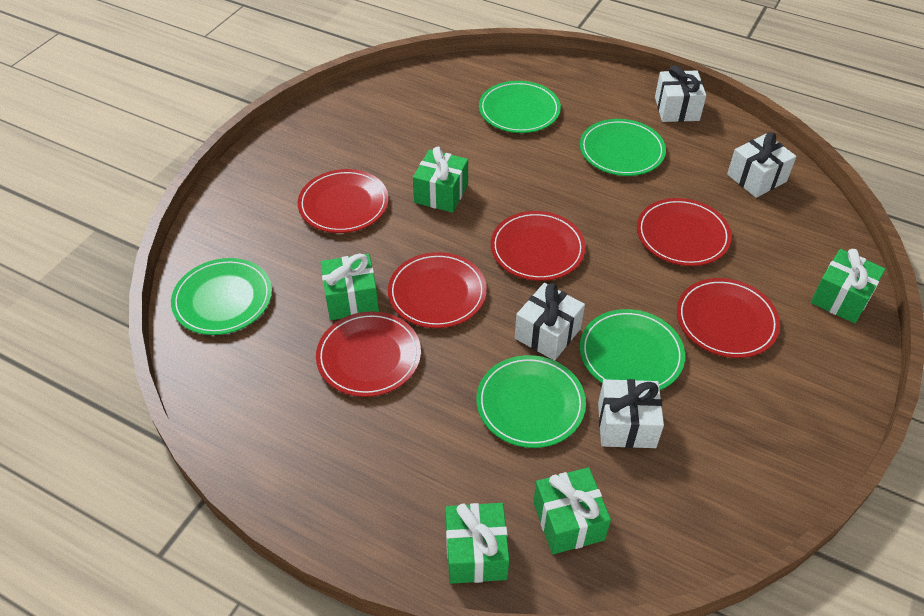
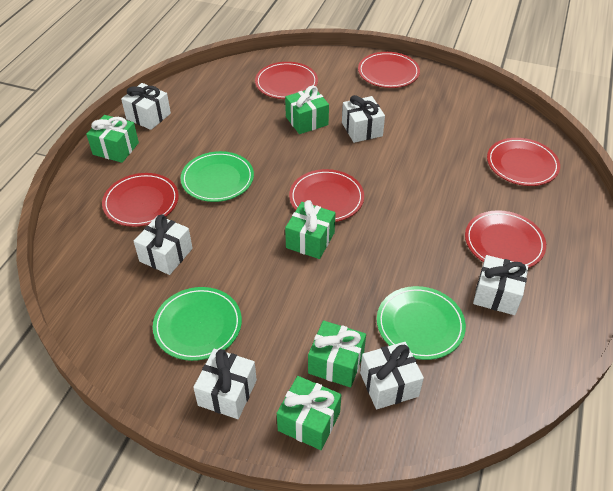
green plate: 5 -> 3
white gift: 4 -> 6

